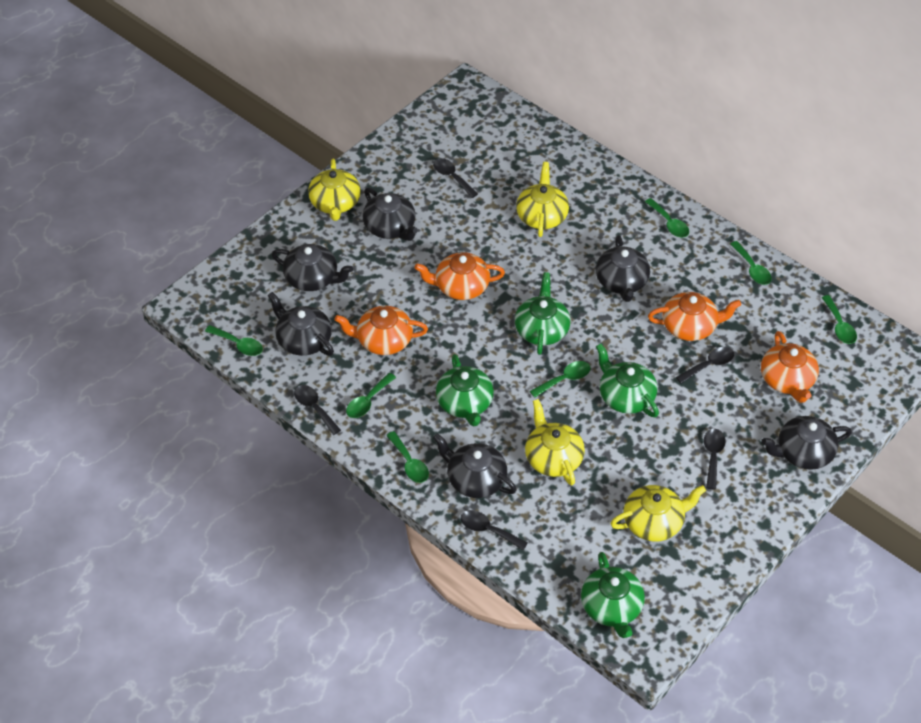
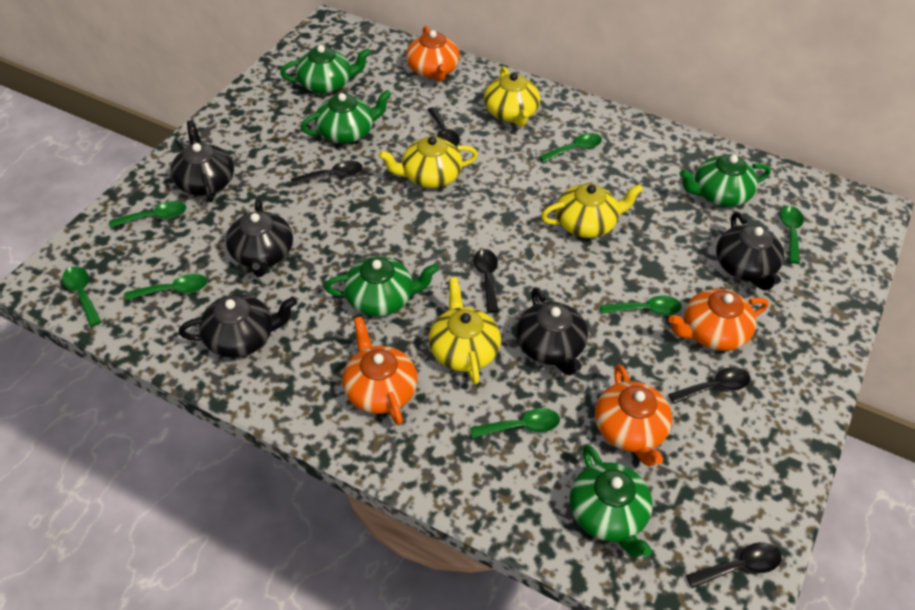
black teapot: 6 -> 5
green teapot: 4 -> 5

